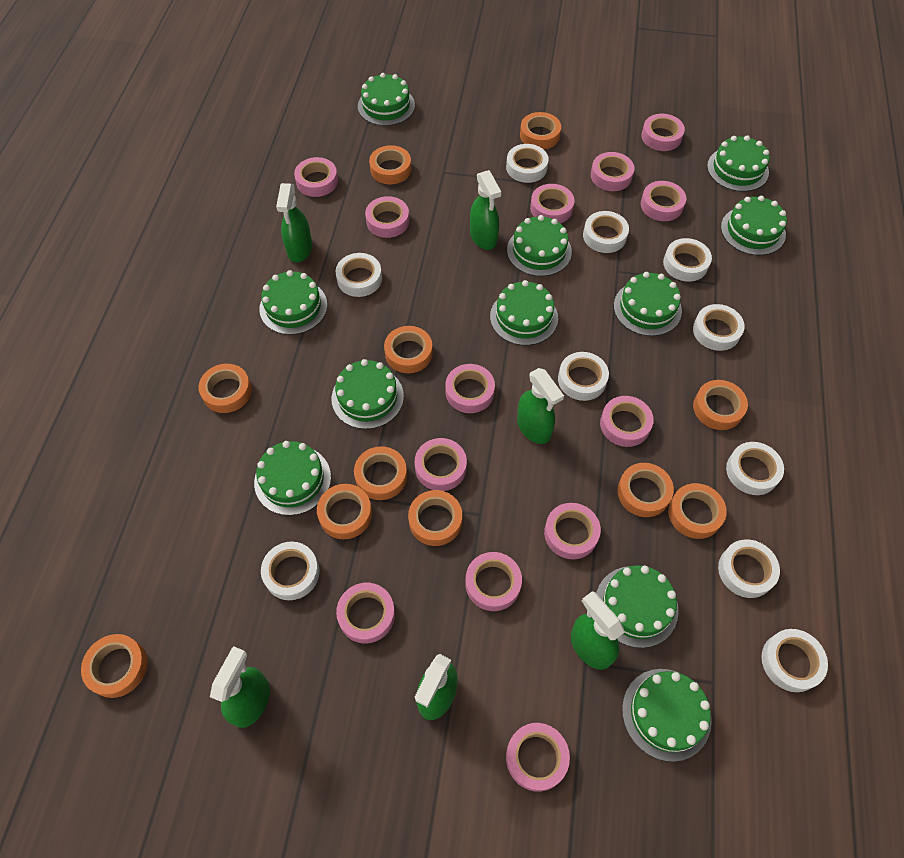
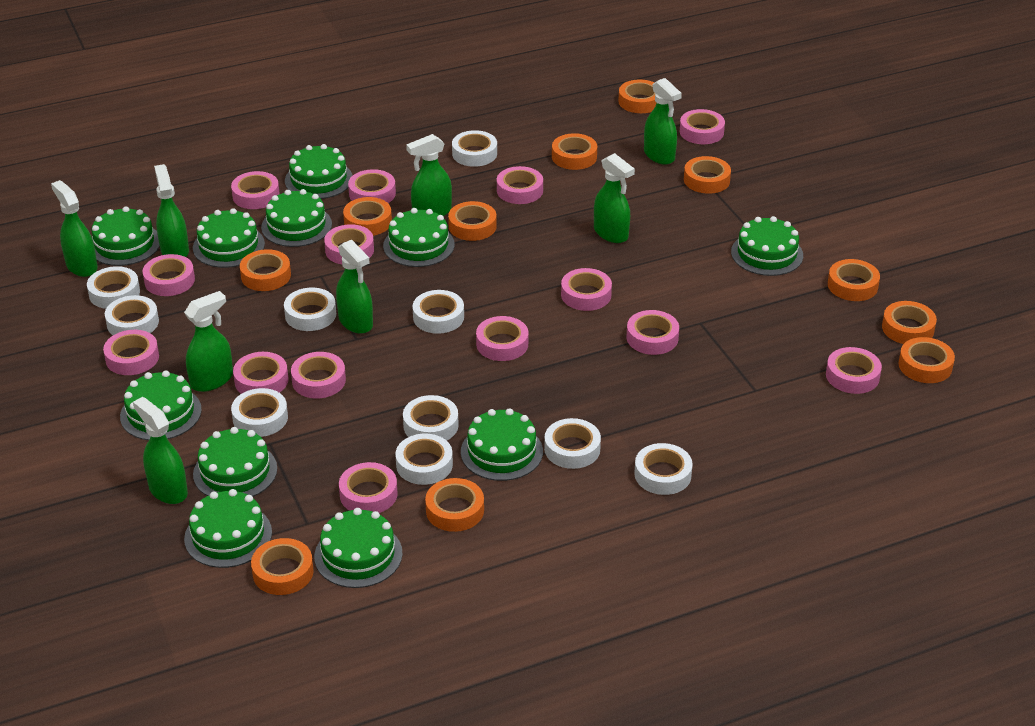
green spray bottle: 6 -> 8
pink tape: 13 -> 14

